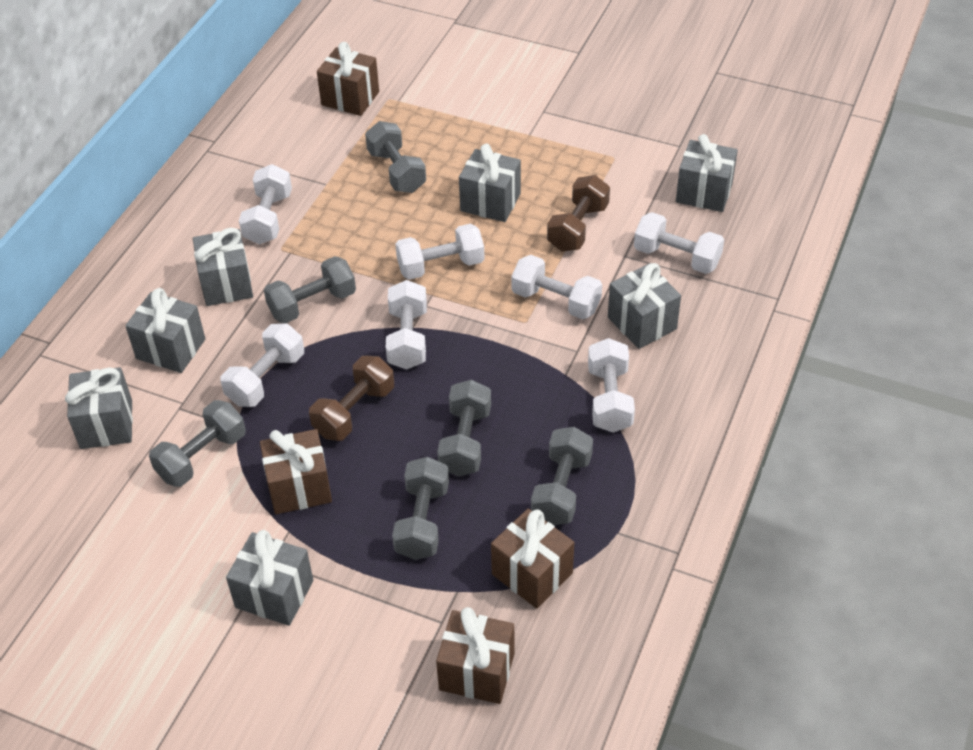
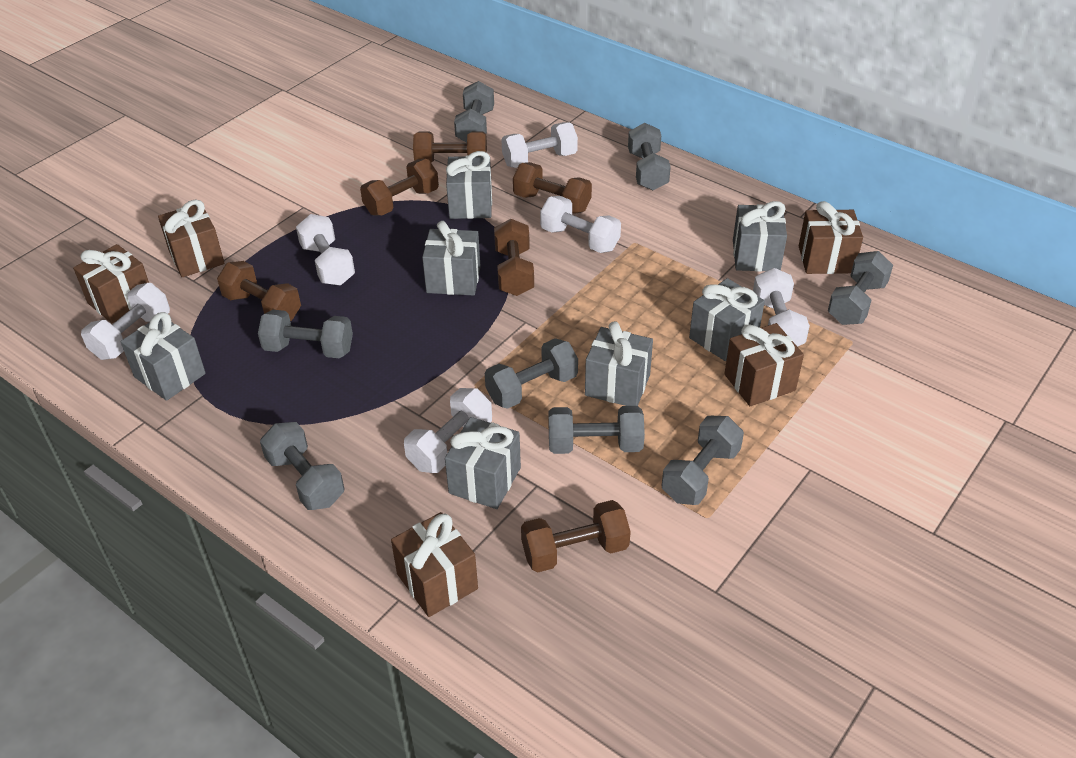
brown dumbbell: 2 -> 6
brown gift: 4 -> 5
grey dumbbell: 6 -> 8
white dumbbell: 7 -> 6

